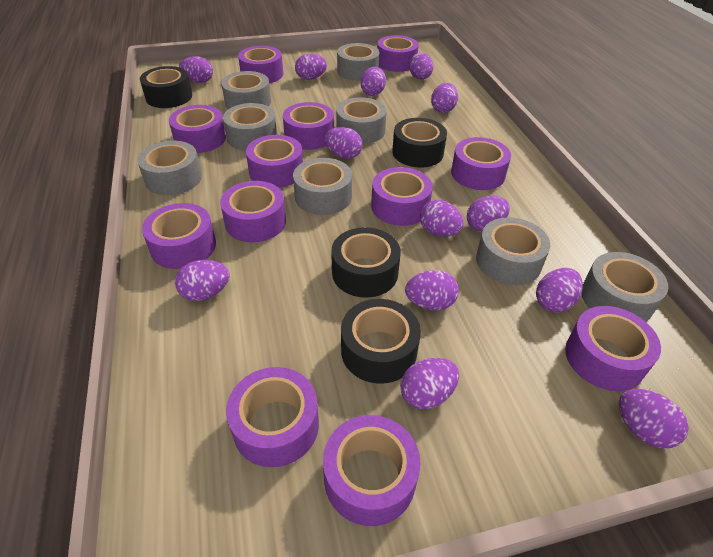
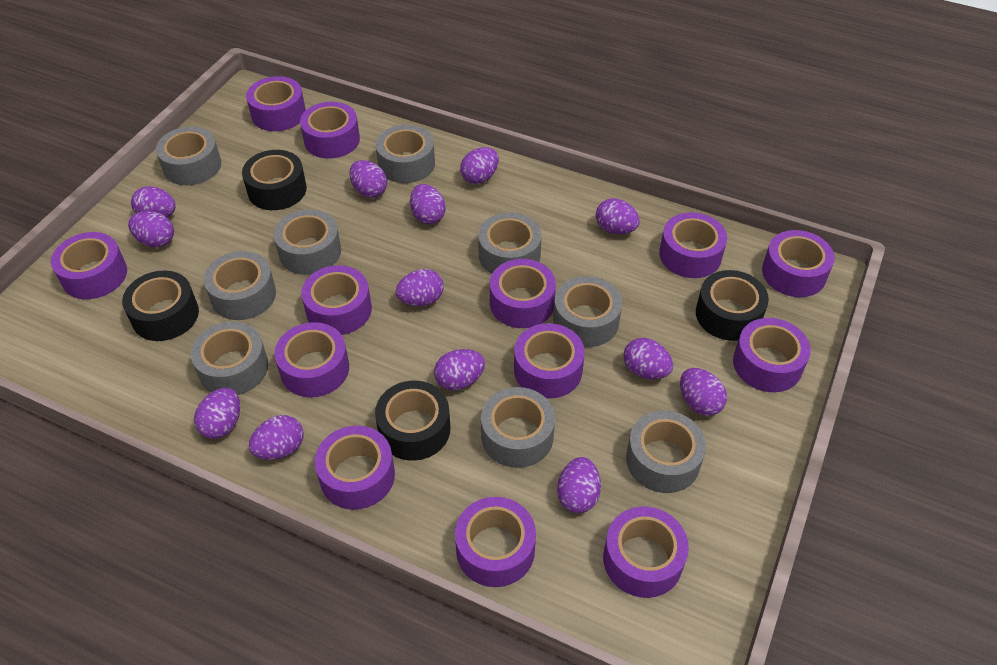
grey tape: 8 -> 9
purple tape: 12 -> 13

